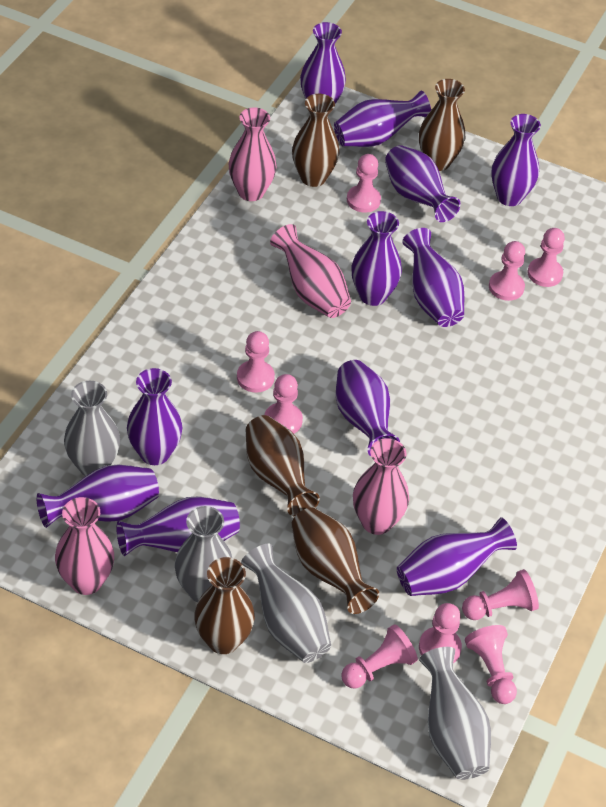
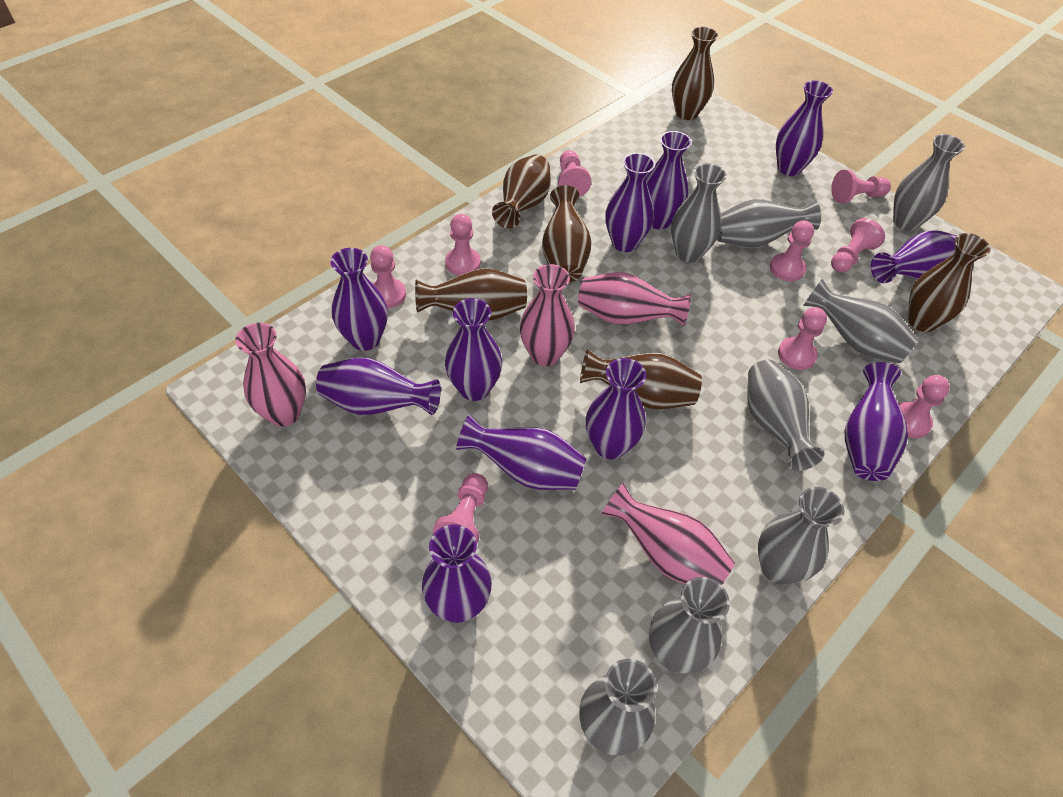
brown vase: 5 -> 6
grey vase: 4 -> 8

